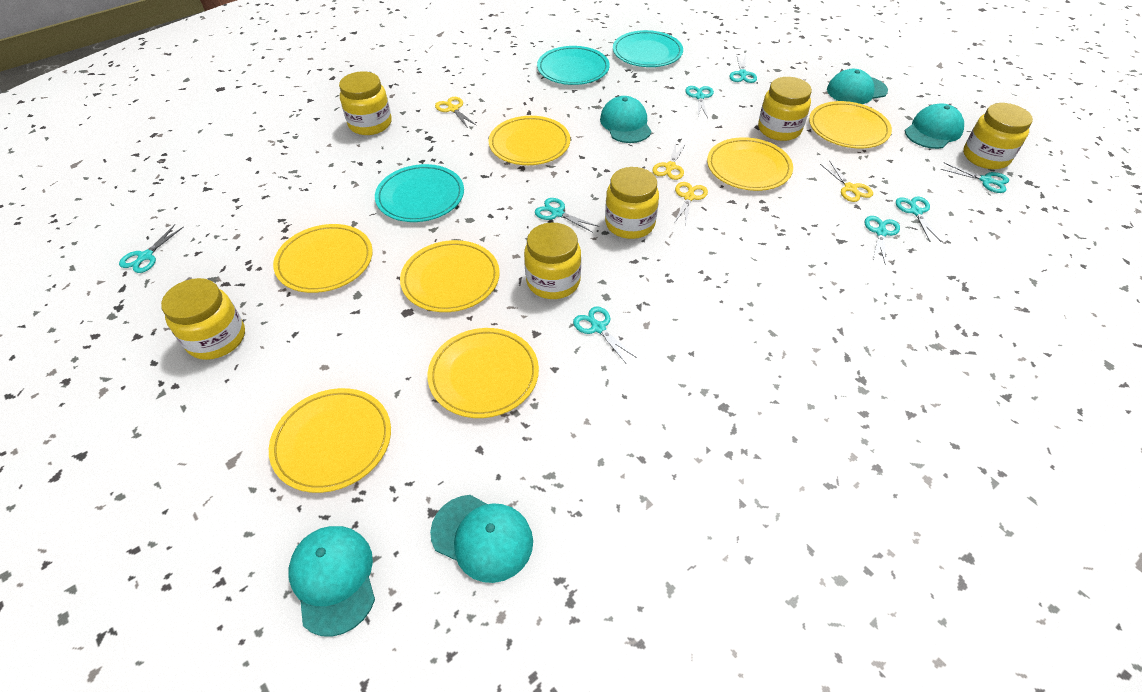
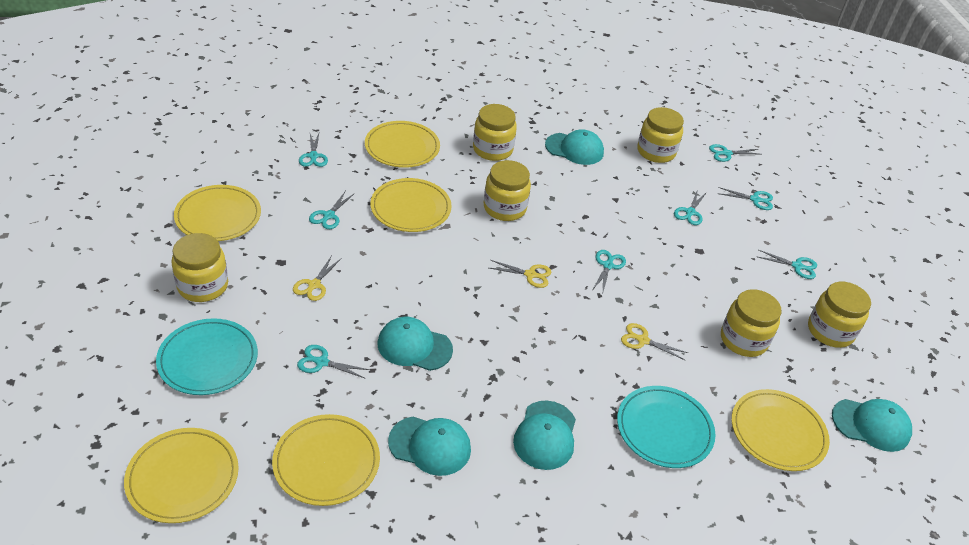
turquoise plate: 3 -> 2
yellow plate: 7 -> 6
yellow scissors: 4 -> 3

